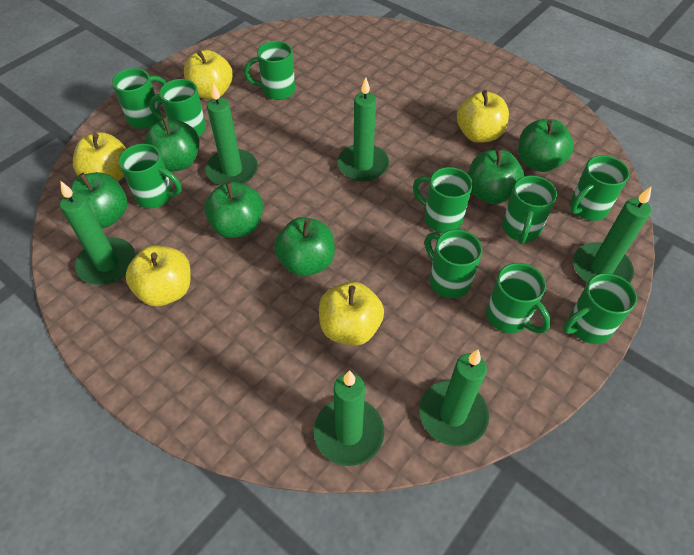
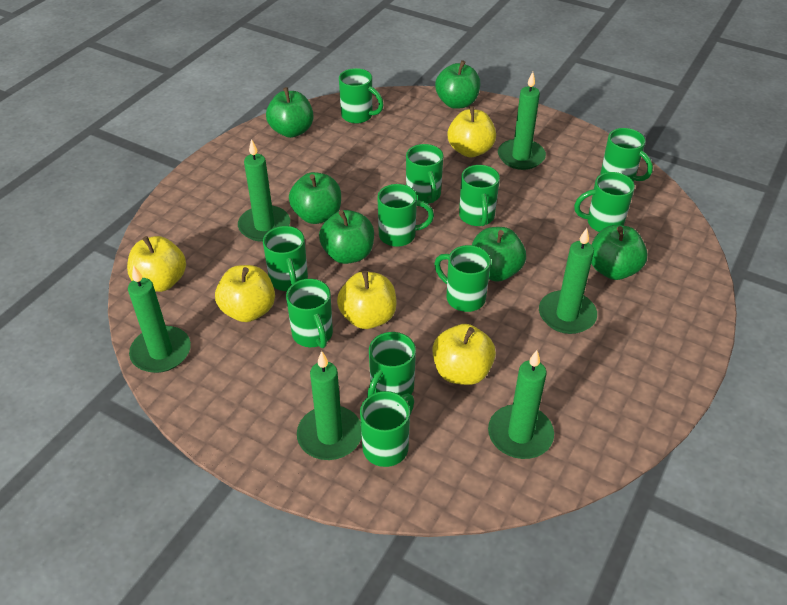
green mug: 10 -> 11

